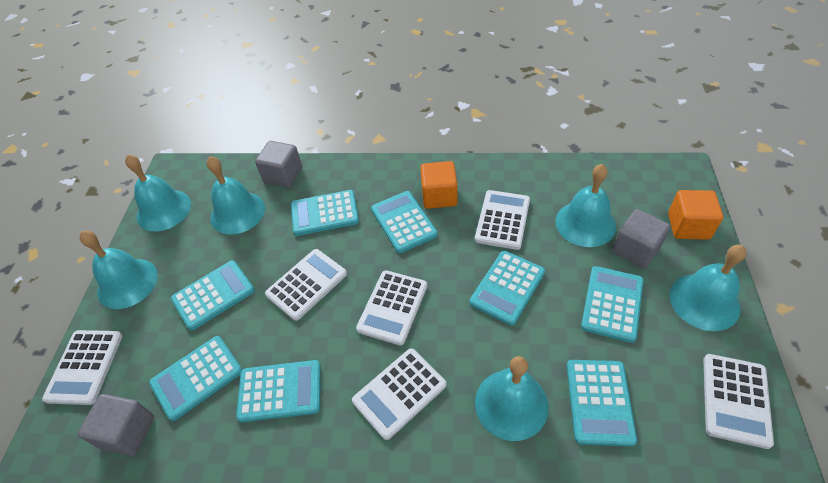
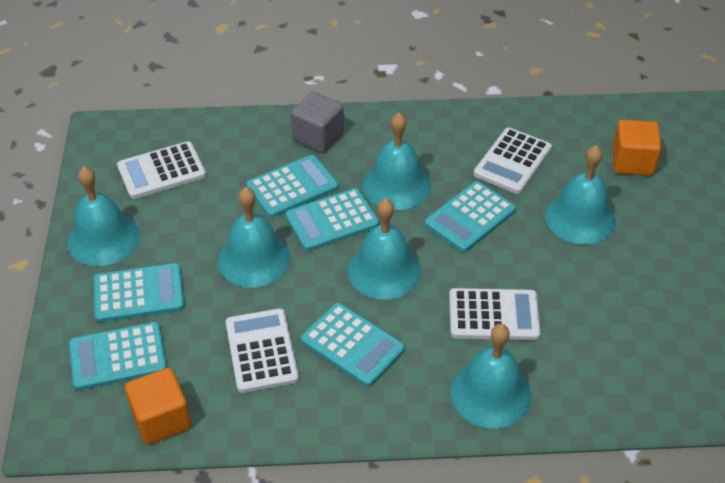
grey cube: 3 -> 1
turquoise calculator: 8 -> 6
white calculator: 6 -> 4

